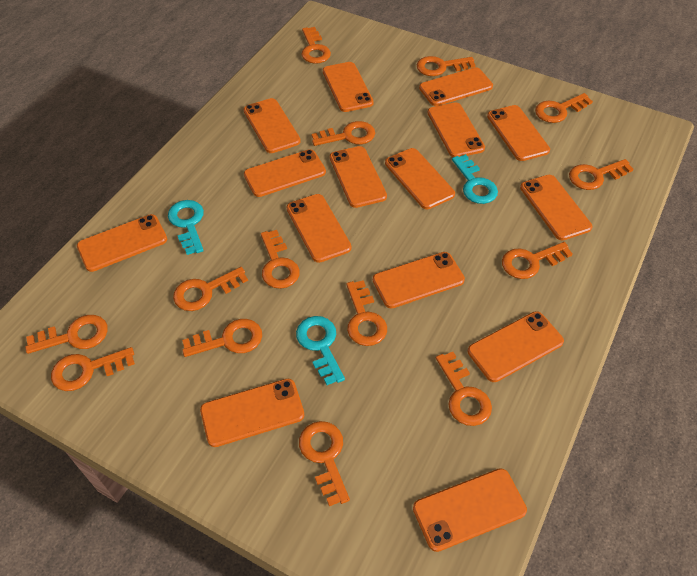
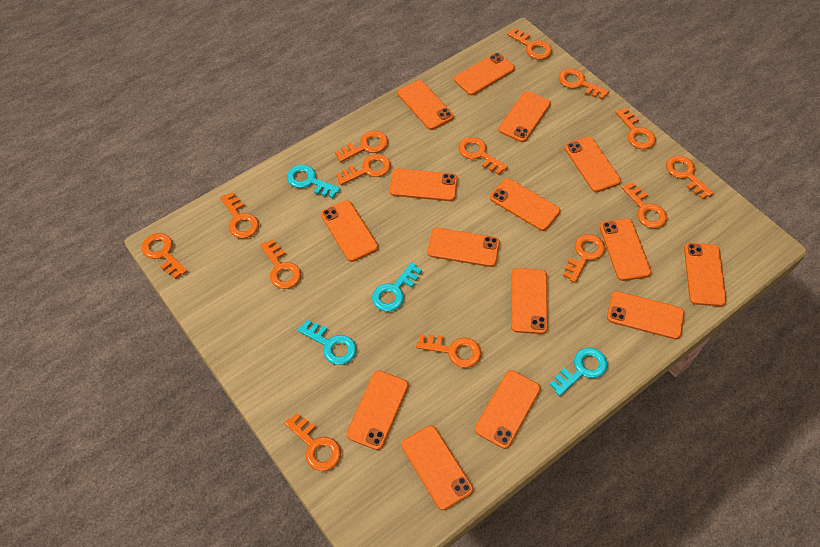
turquoise key: 3 -> 4

